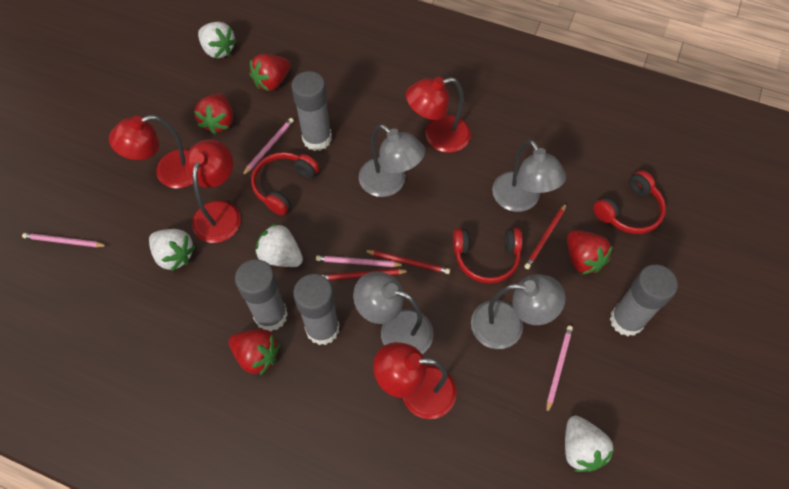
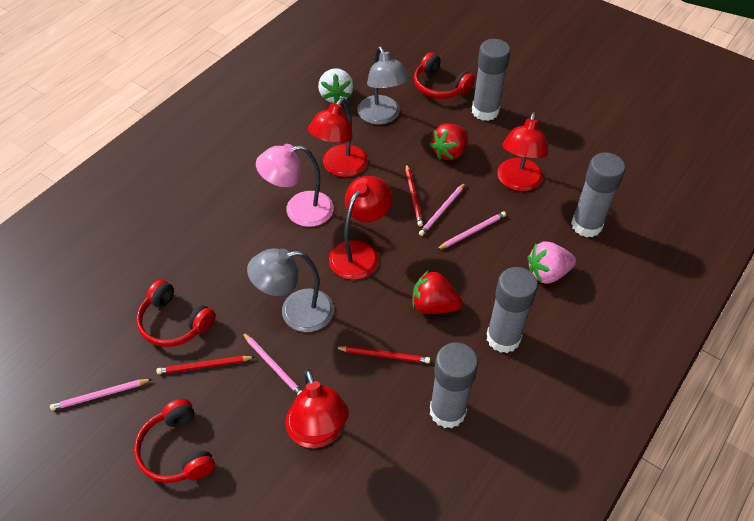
grey lamp: 4 -> 2
pink lamp: 0 -> 1
pink strawberry: 0 -> 1
red strawberry: 4 -> 2
white strawberry: 4 -> 1

